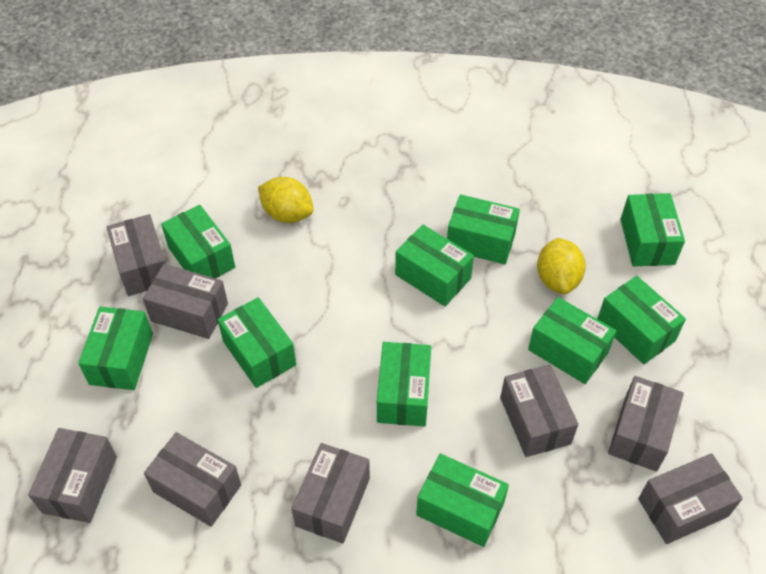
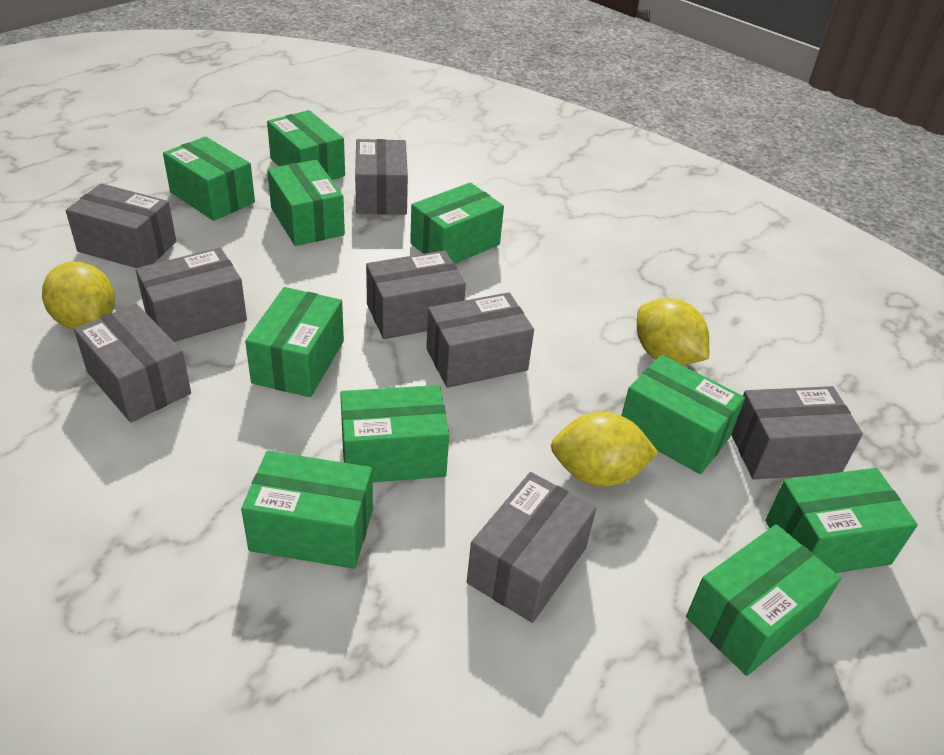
yellow lemon: 2 -> 3

